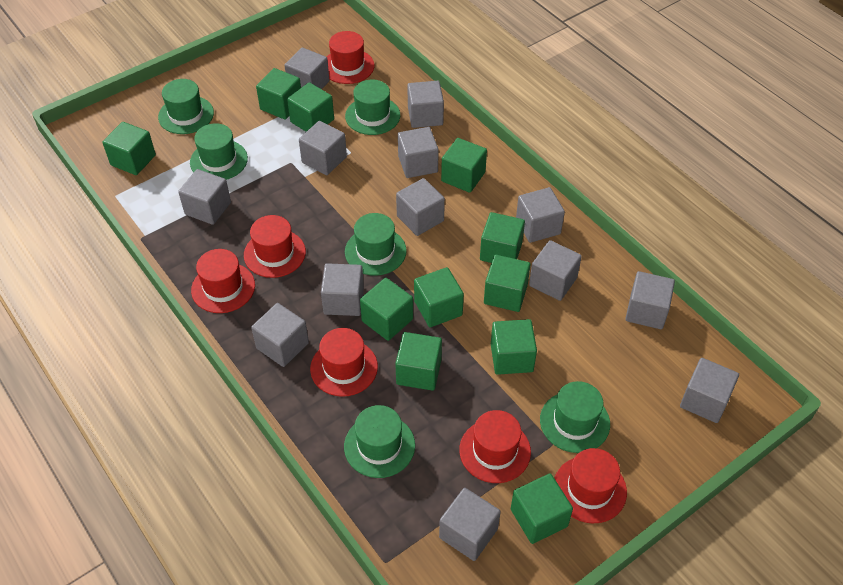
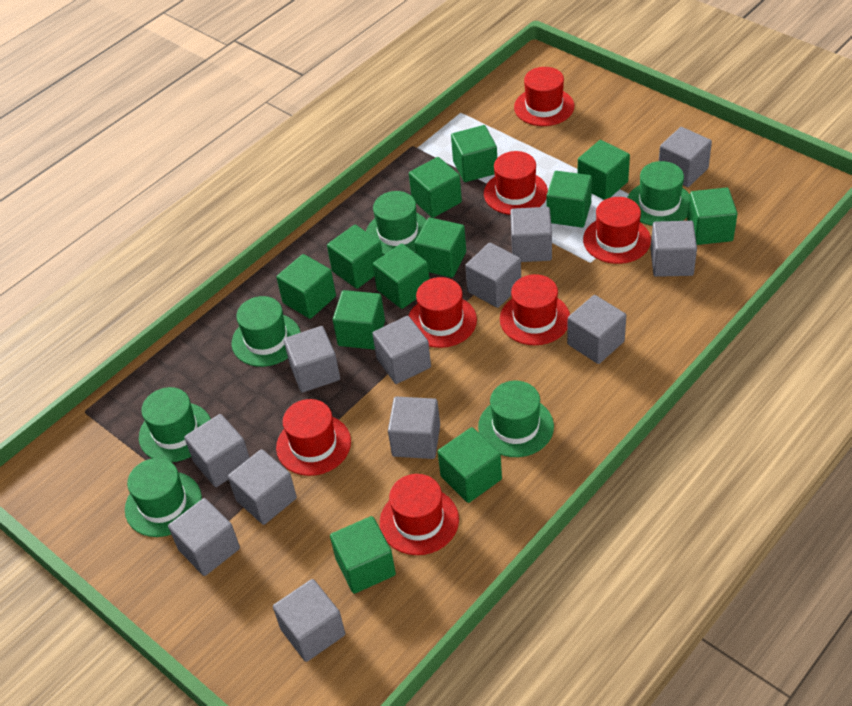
green cube: 11 -> 12
grey cube: 13 -> 12
red hat: 6 -> 7

